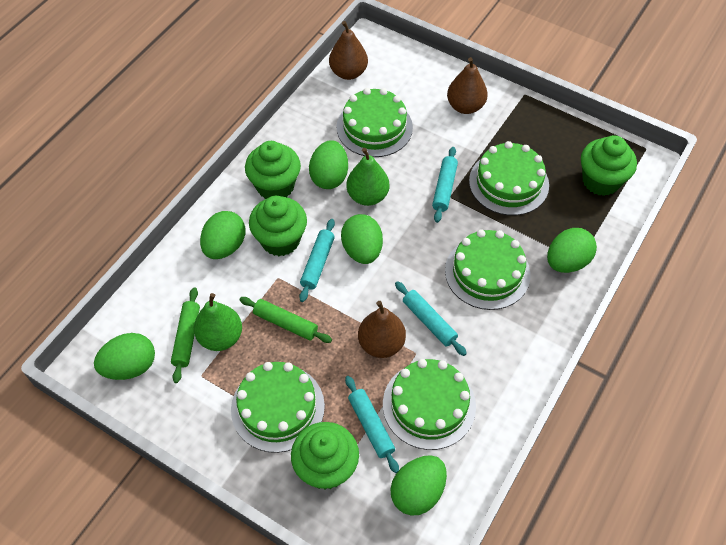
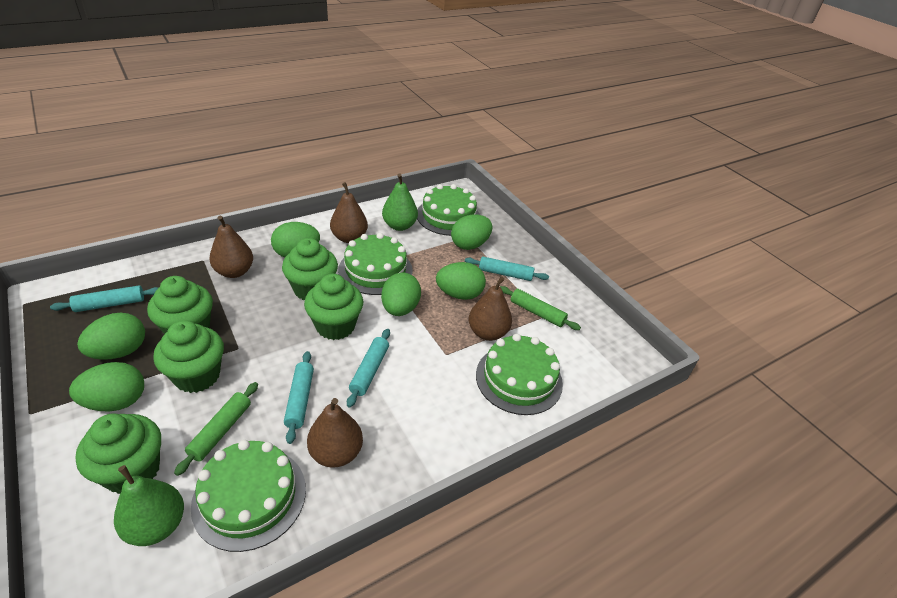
brown pear: 3 -> 4
green cake: 5 -> 4
green cupcake: 4 -> 5

